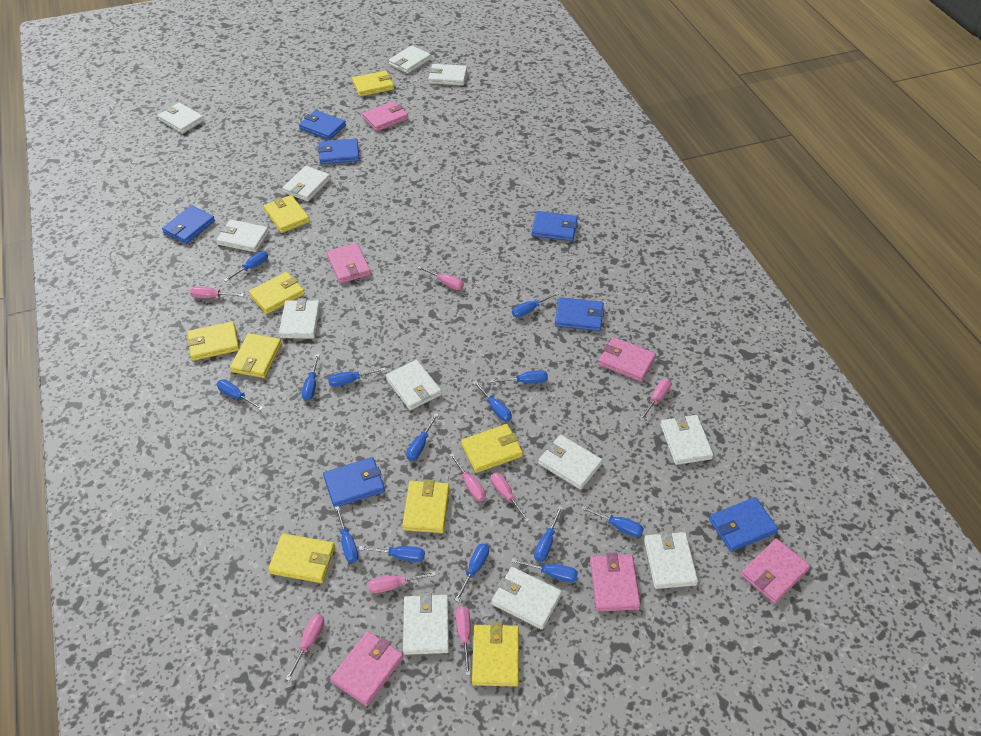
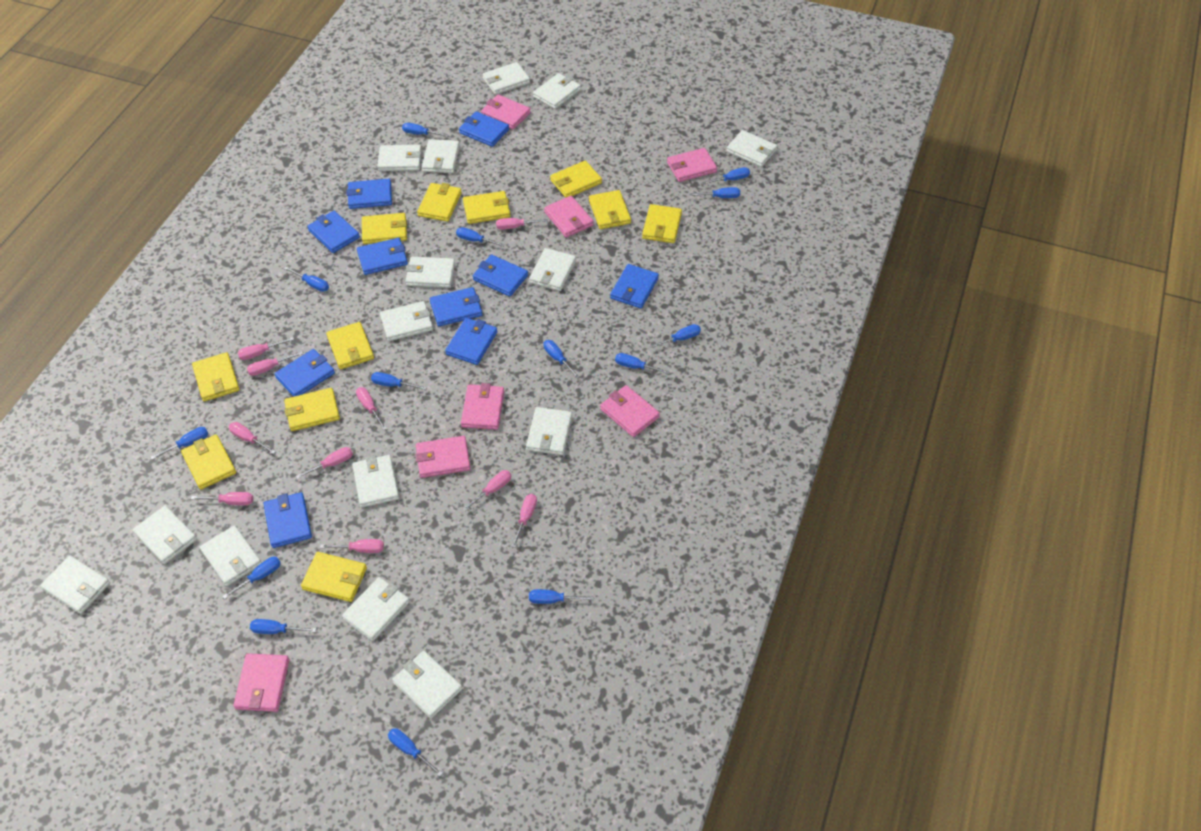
blue wallet: 7 -> 10
pink screwdriver: 8 -> 10
pink wallet: 6 -> 7
white wallet: 12 -> 15
yellow wallet: 9 -> 11

